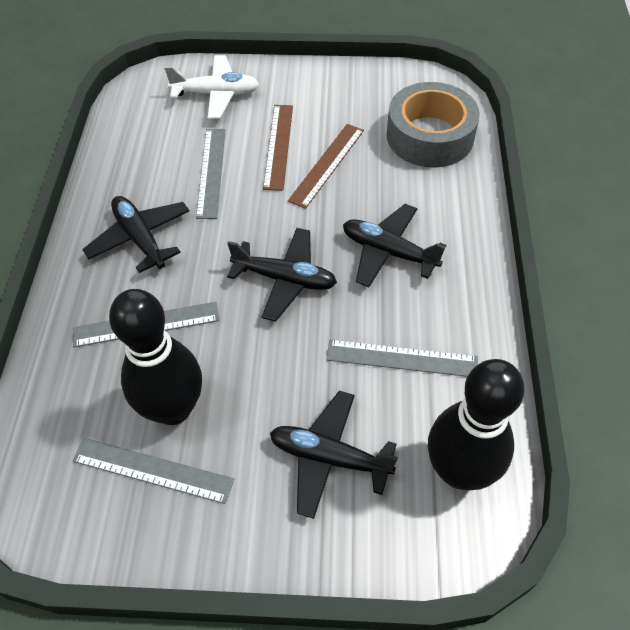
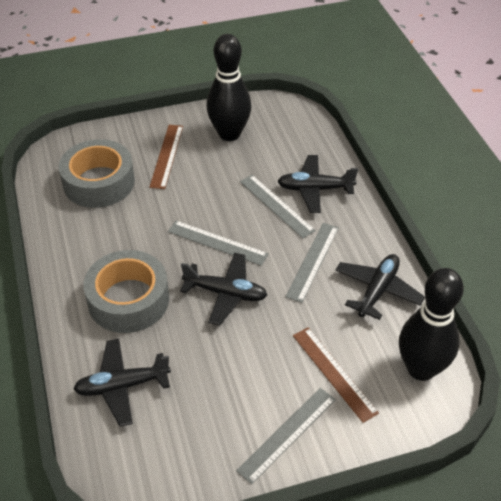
grey tape: 1 -> 2
white plane: 1 -> 0

